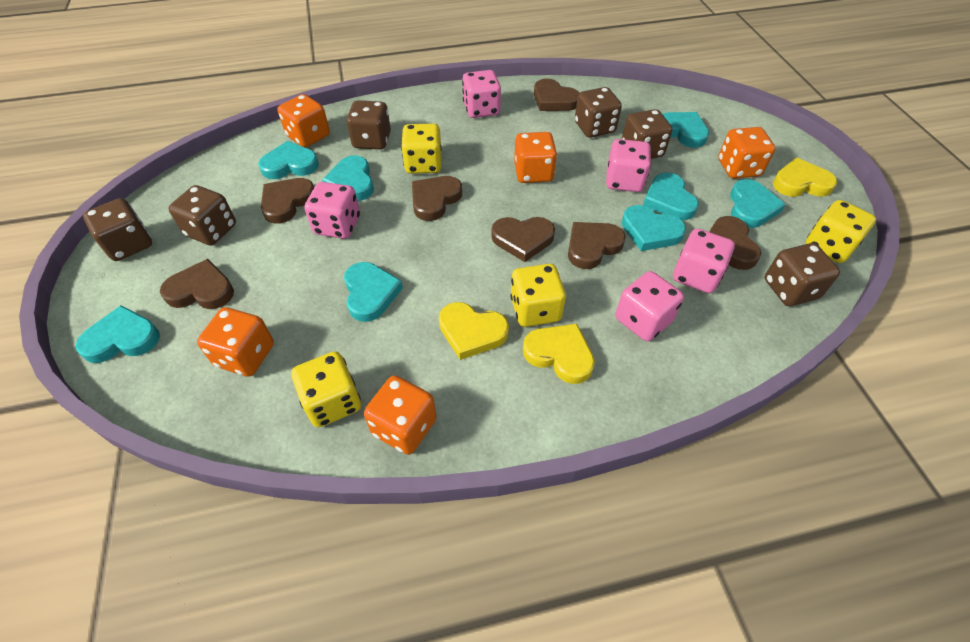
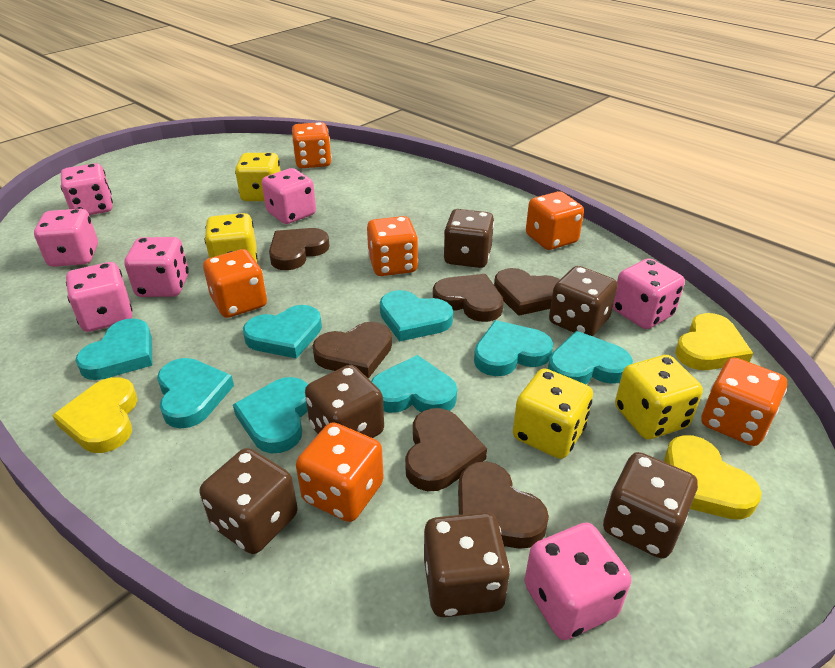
brown heart: 7 -> 6
orange dice: 5 -> 6
pink dice: 5 -> 7

